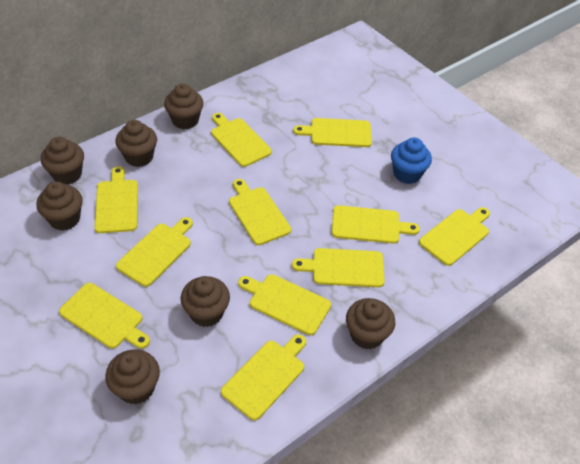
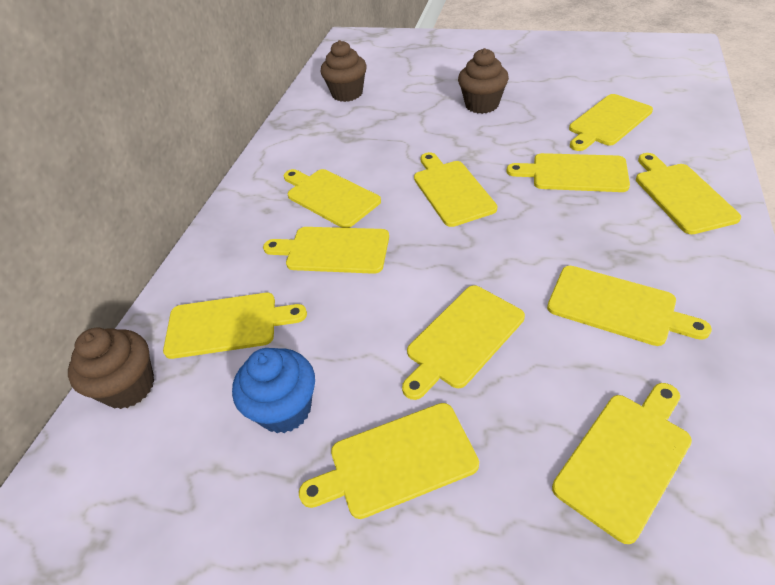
brown cupcake: 7 -> 3

